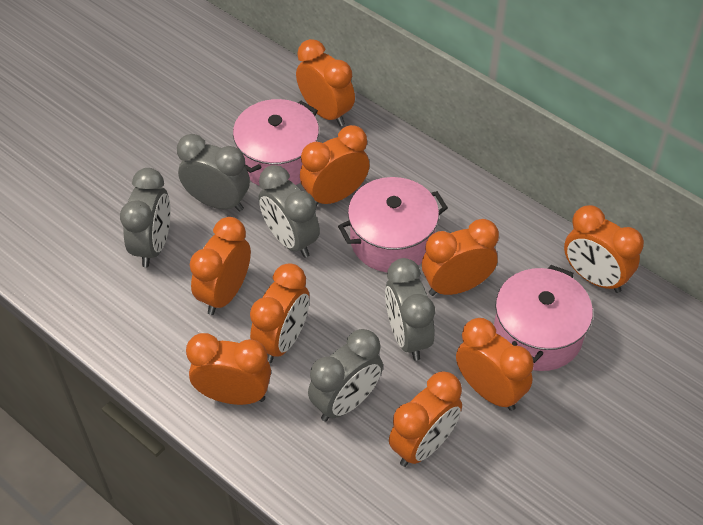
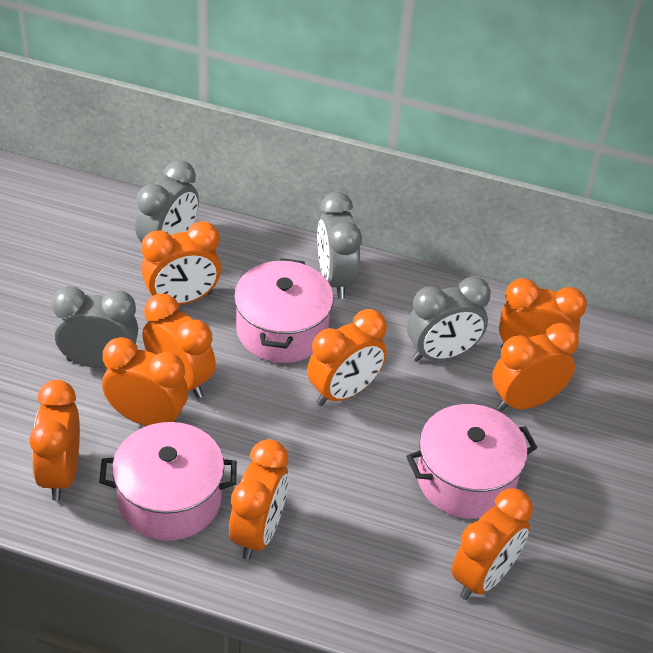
grey clock: 5 -> 4

